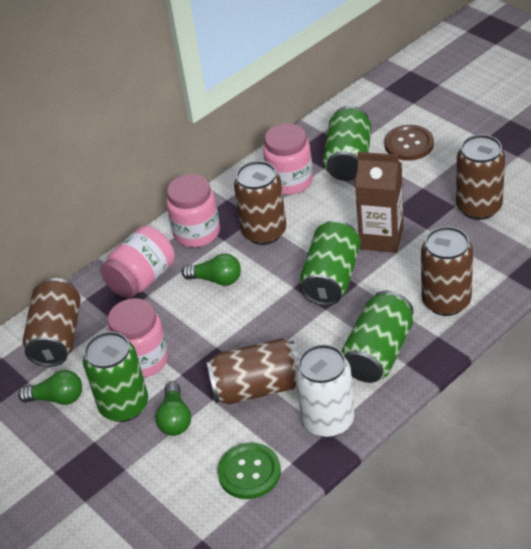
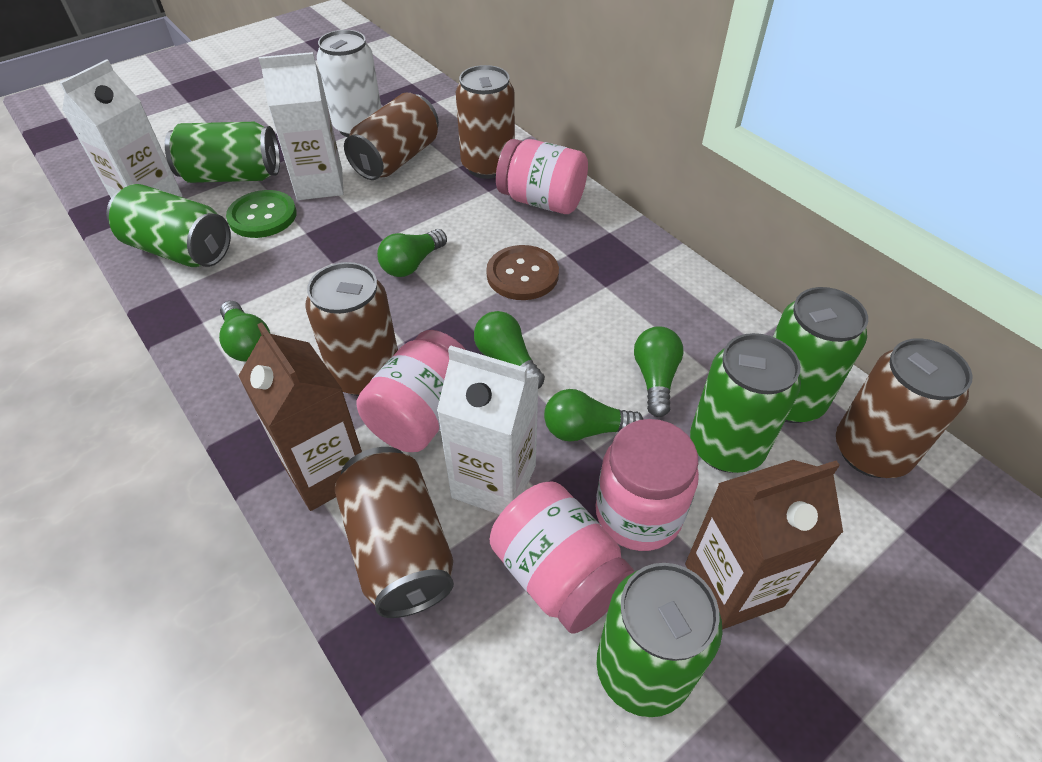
brown carton: 1 -> 2
green can: 4 -> 5
green light bulb: 3 -> 5
white carton: 0 -> 3

